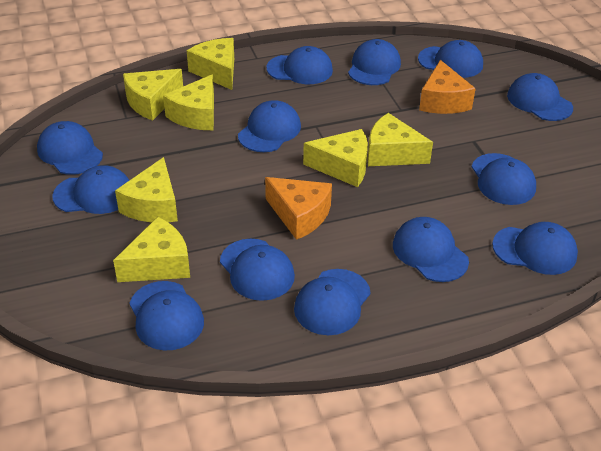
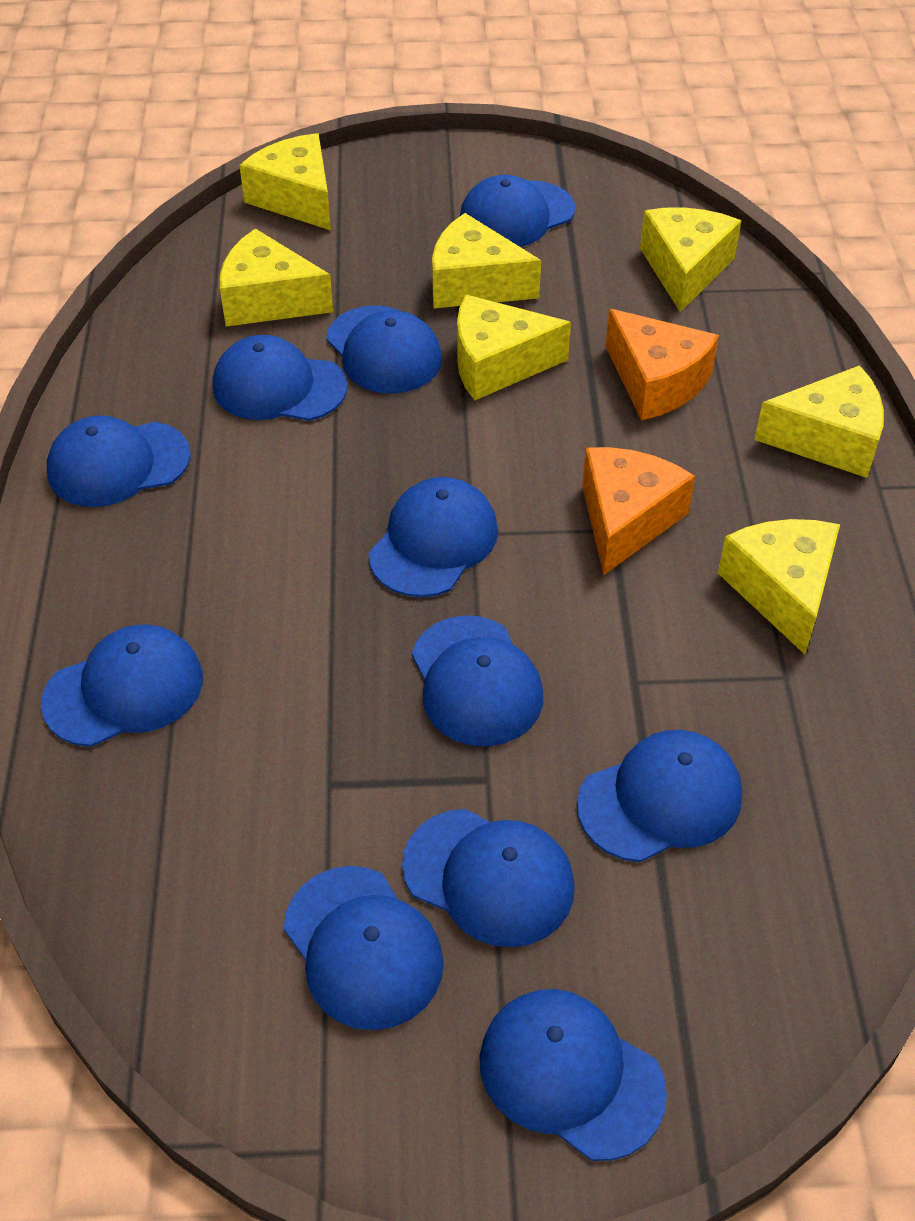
blue cap: 13 -> 11

